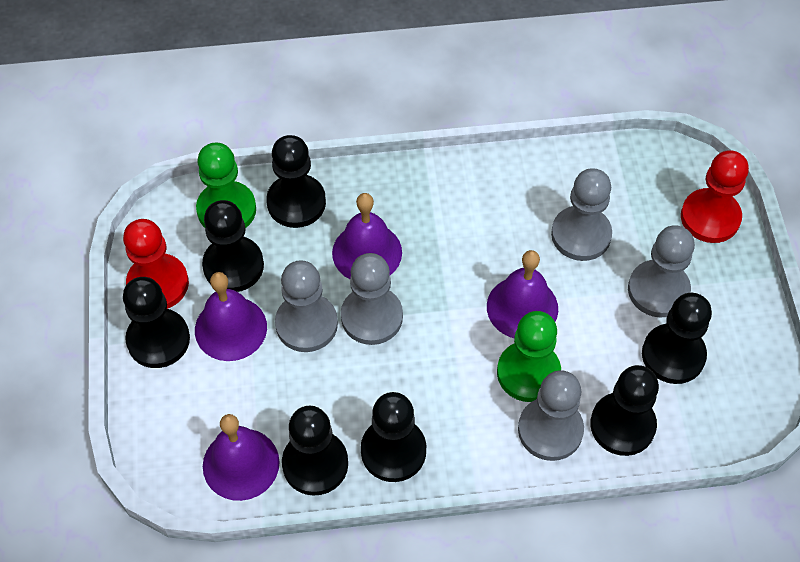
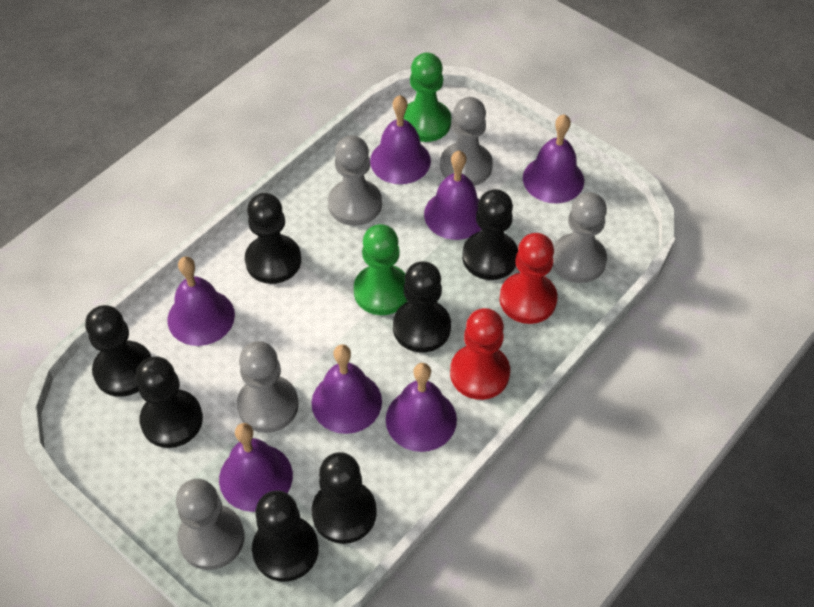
purple bell: 4 -> 7

